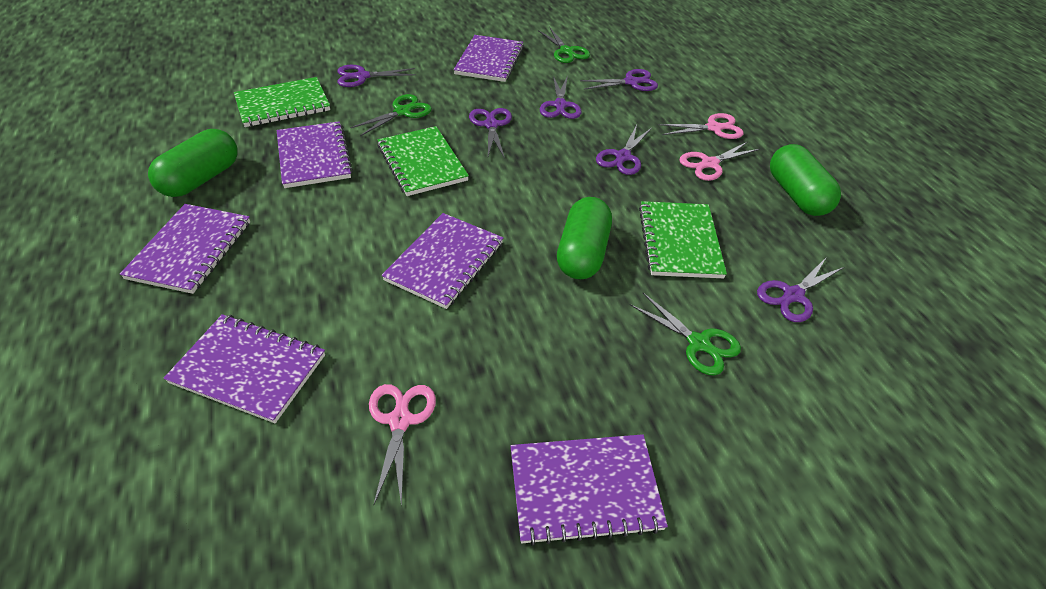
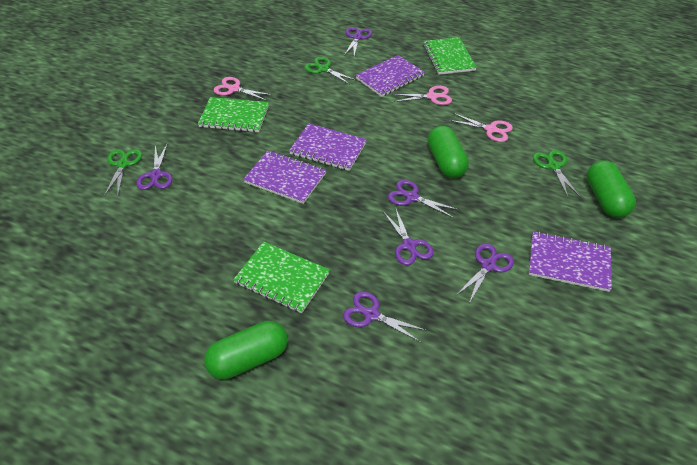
purple notebook: 6 -> 4

